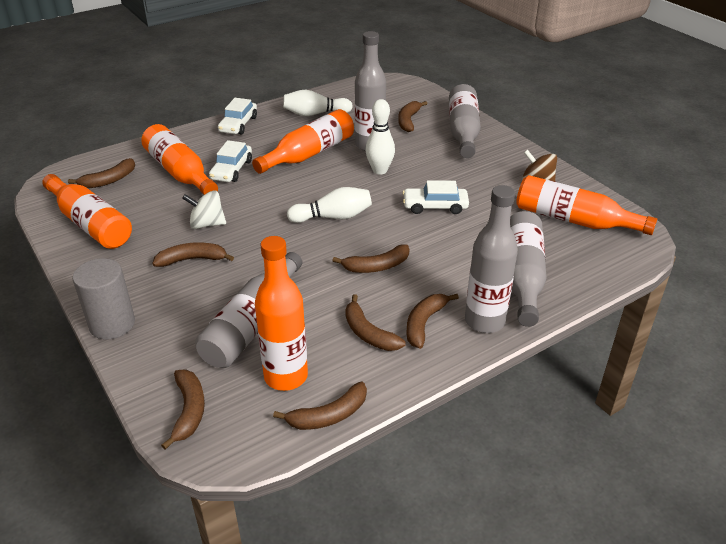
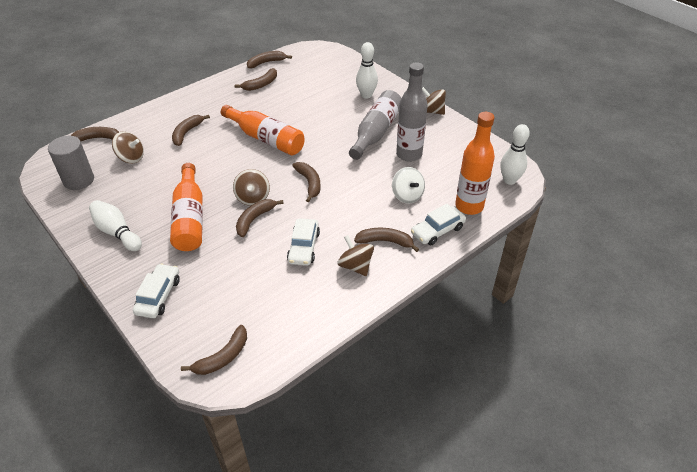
brown spinning top: 1 -> 4
grey bottle: 5 -> 2
orange bottle: 5 -> 3

